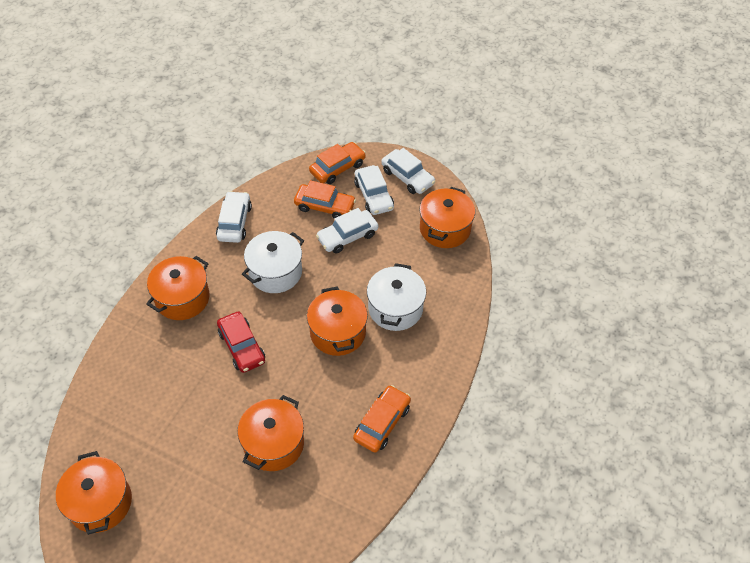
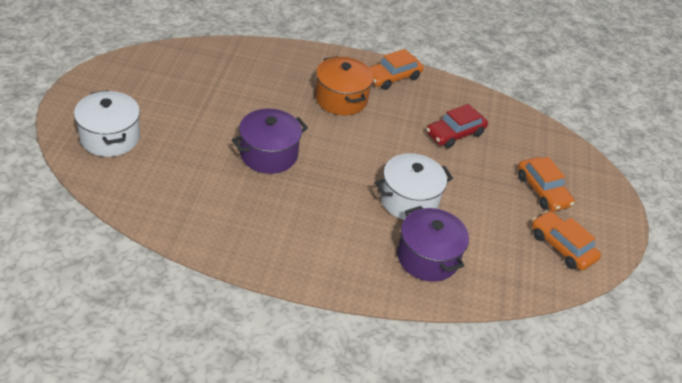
orange pot: 5 -> 1
purple pot: 0 -> 2
white car: 4 -> 0

